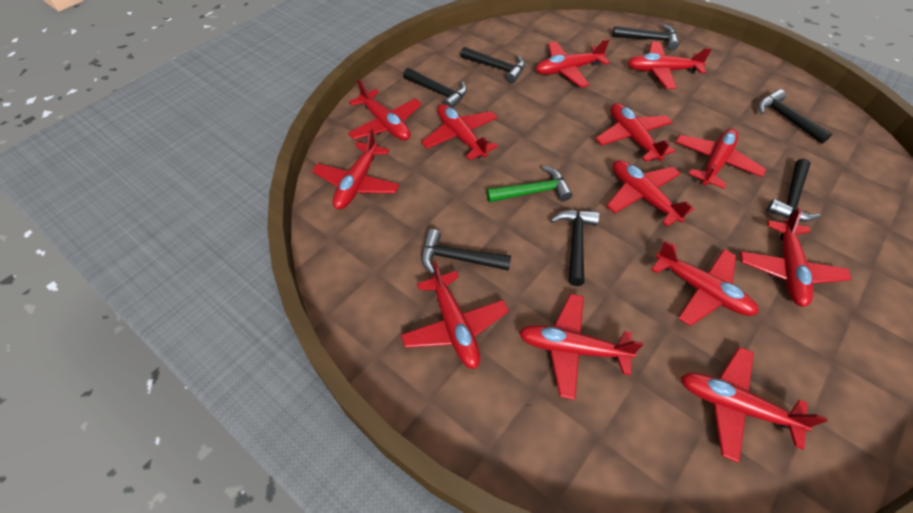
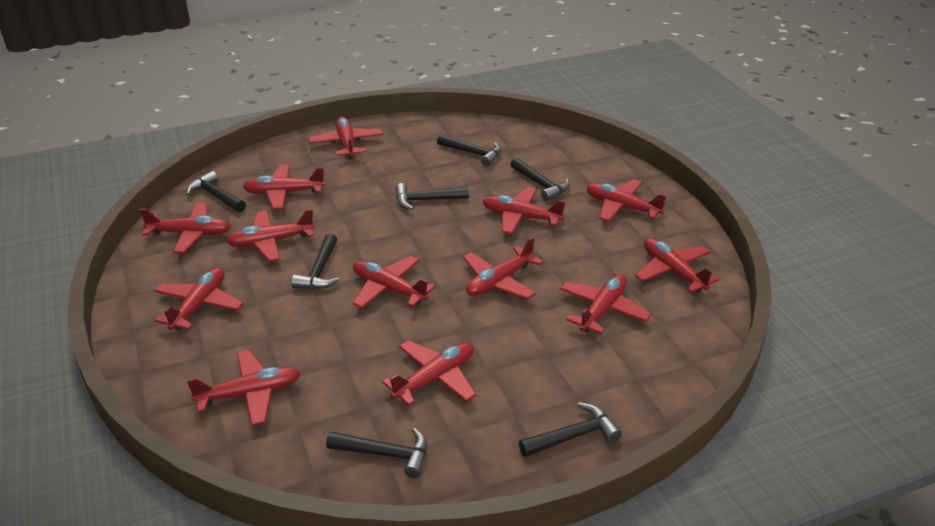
green hammer: 1 -> 0

